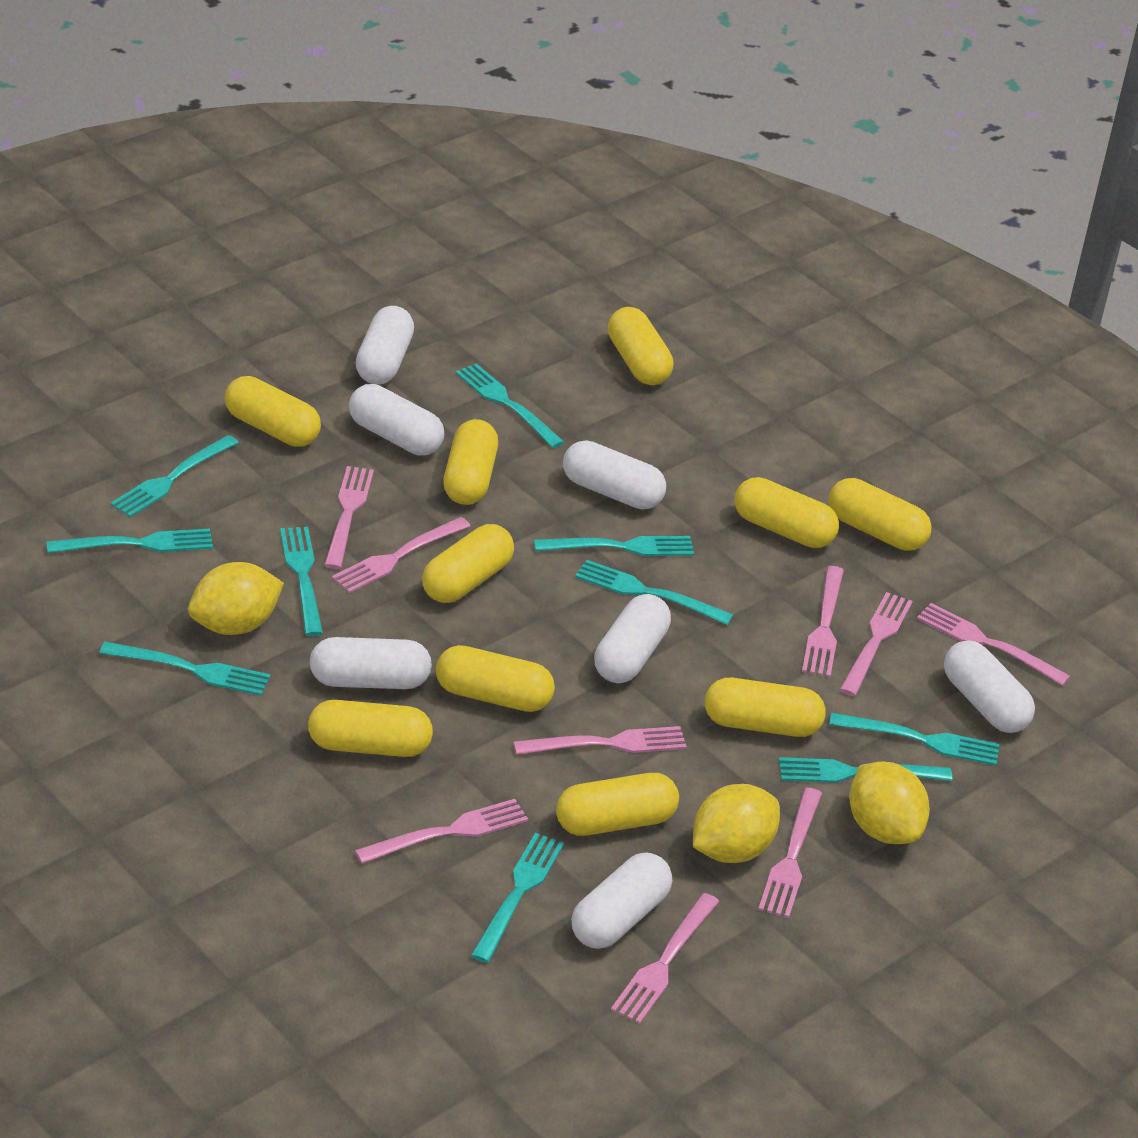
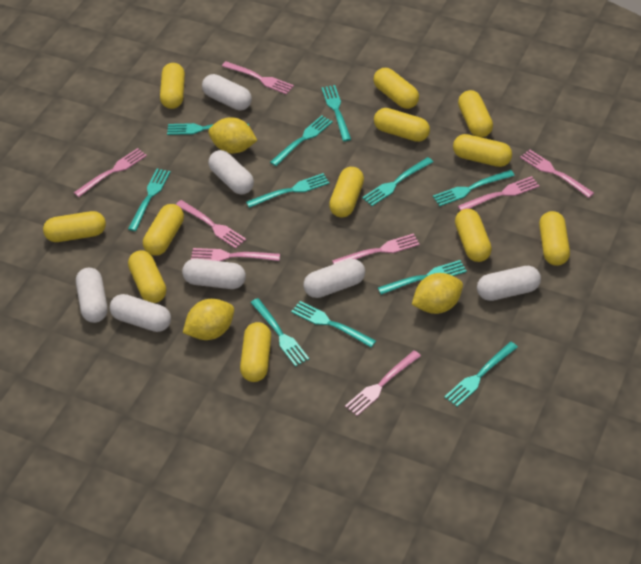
pink fork: 9 -> 8
turquoise fork: 10 -> 11
yellow capsule: 10 -> 12

